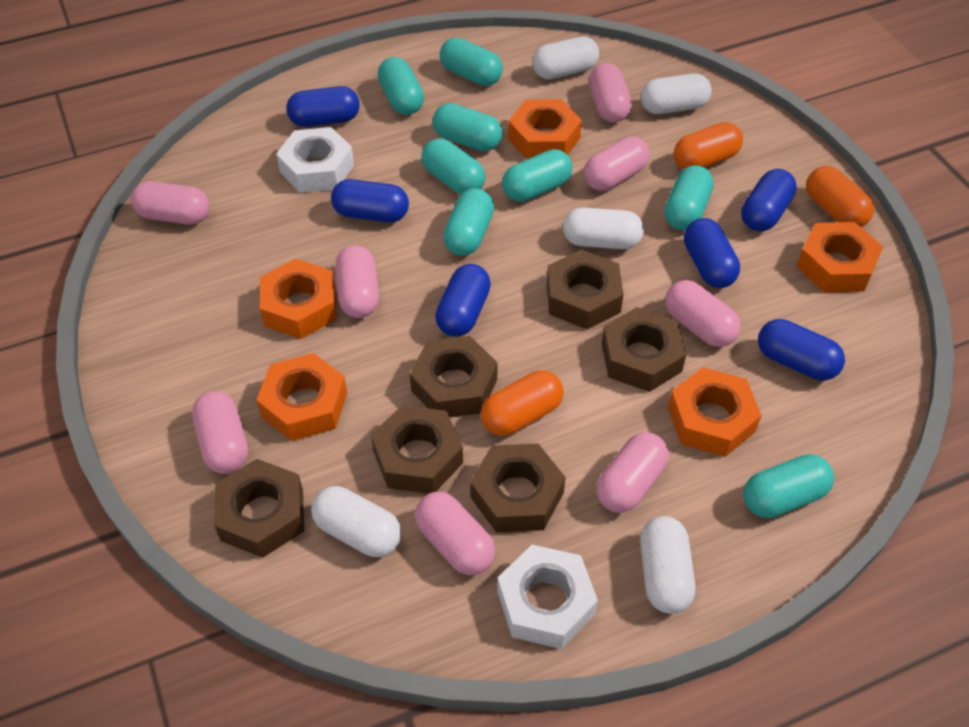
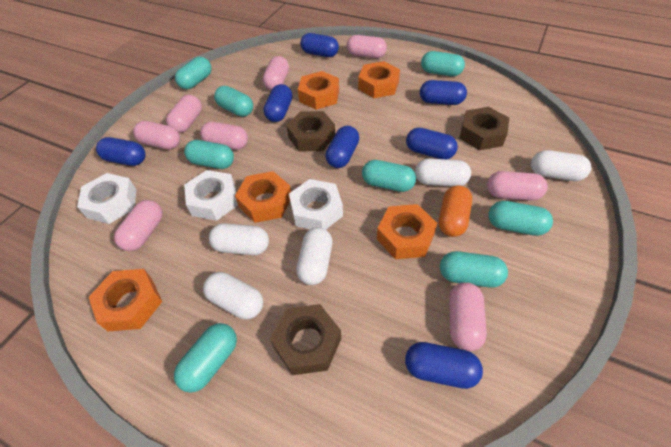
blue capsule: 6 -> 7
brown nut: 6 -> 3
orange capsule: 3 -> 1
white nut: 2 -> 3

